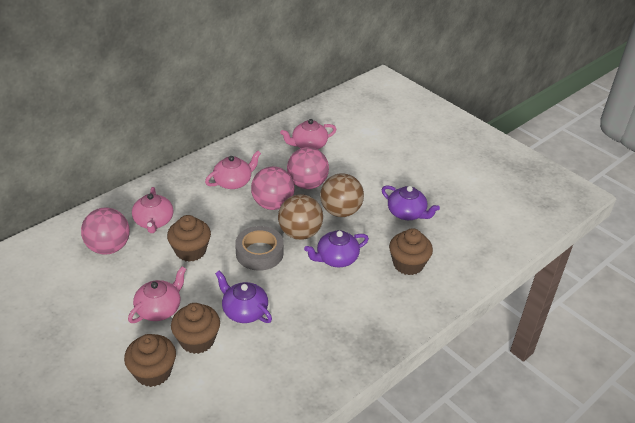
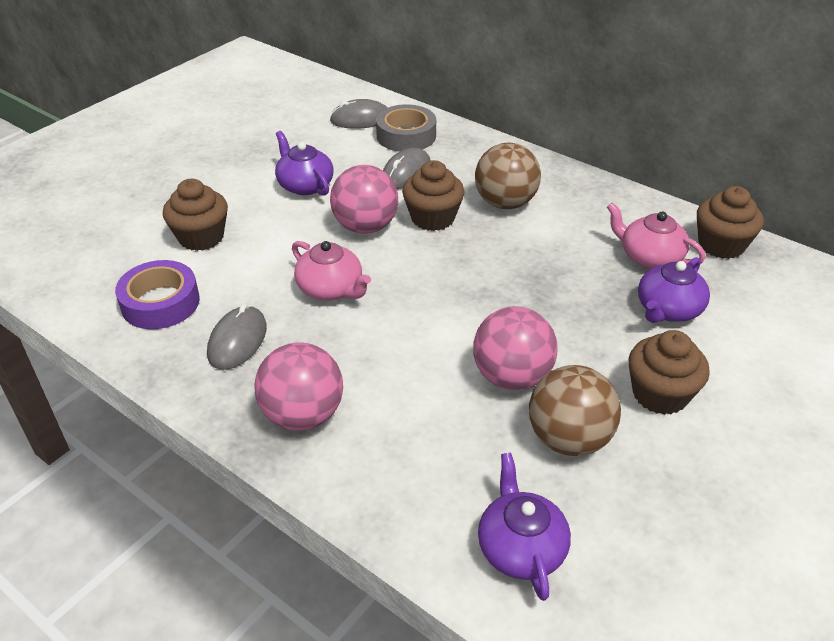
grey mouse: 0 -> 3
pink teapot: 4 -> 2
purple tape: 0 -> 1

